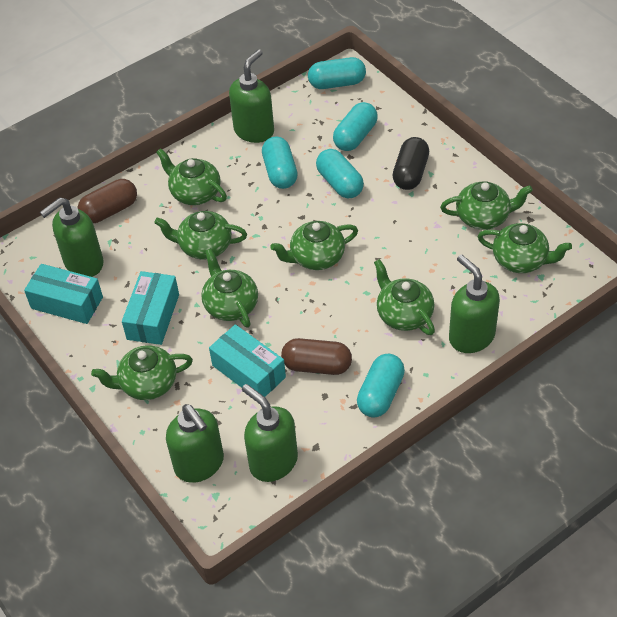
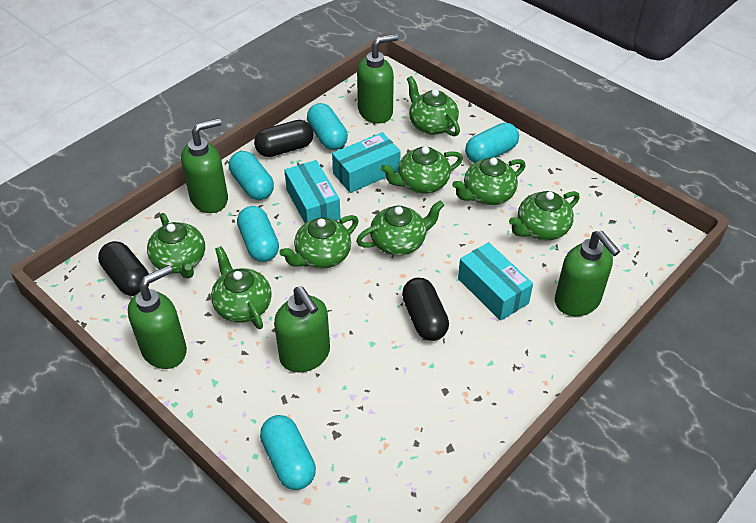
black capsule: 1 -> 3
brown capsule: 2 -> 0

